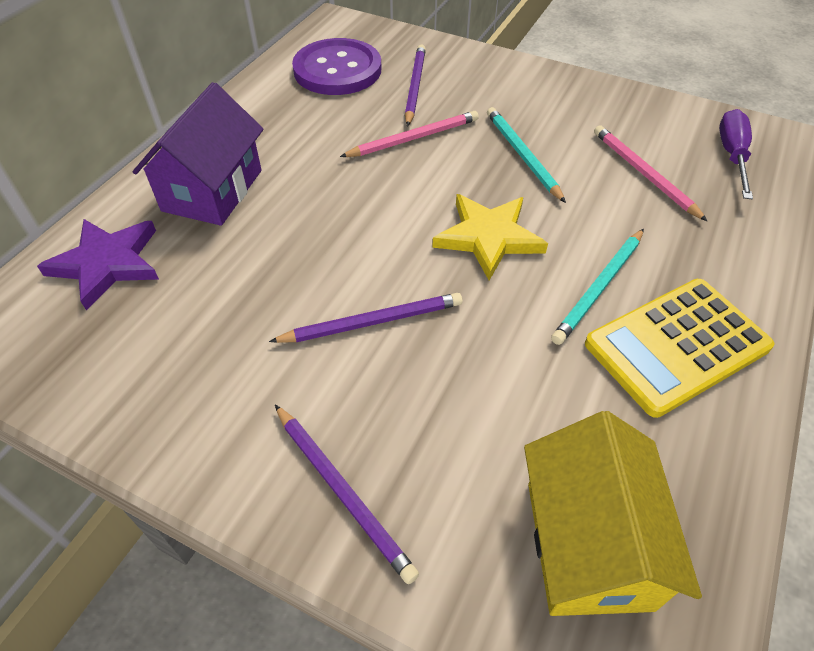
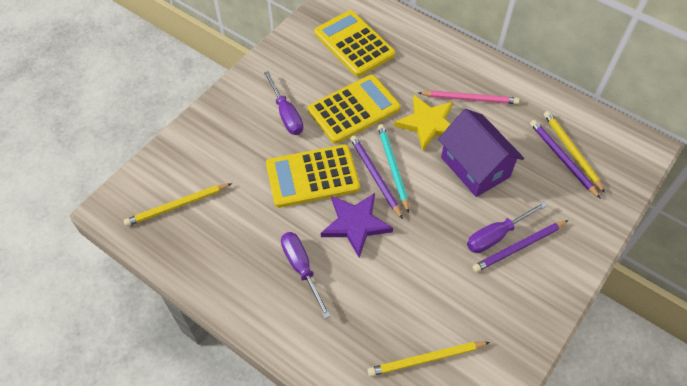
pink pencil: 2 -> 1
purple button: 1 -> 0
purple screwdriver: 1 -> 3
turquoise pencil: 2 -> 1
yellow calculator: 1 -> 3
yellow house: 1 -> 0
yellow pencil: 0 -> 3

